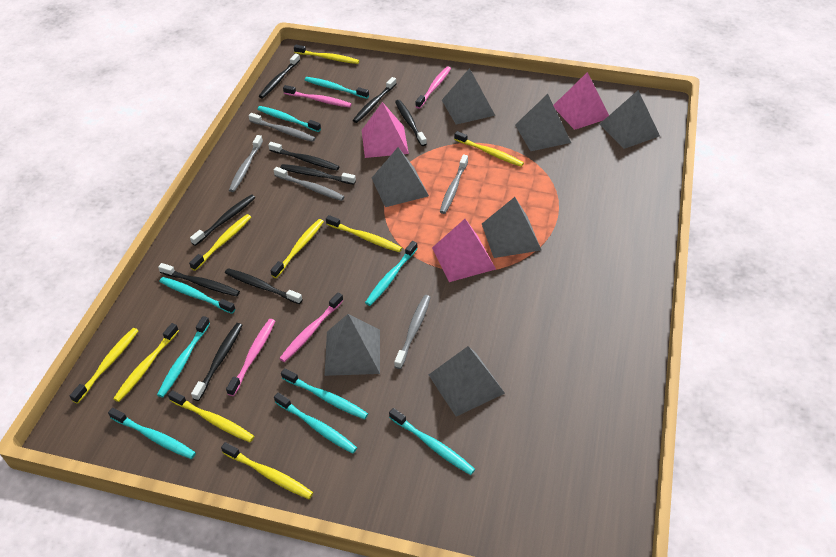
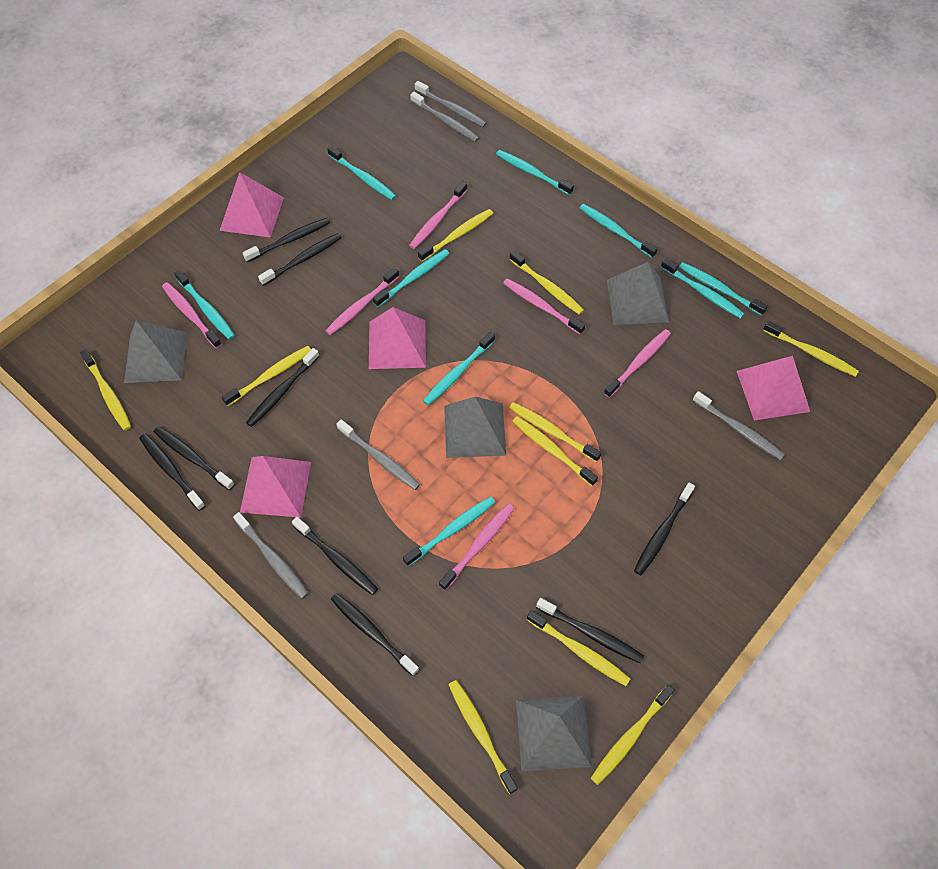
grey pyramid: 7 -> 4
pink pyramid: 3 -> 4
pink toothbrush: 4 -> 6
yellow toothbrush: 9 -> 10

